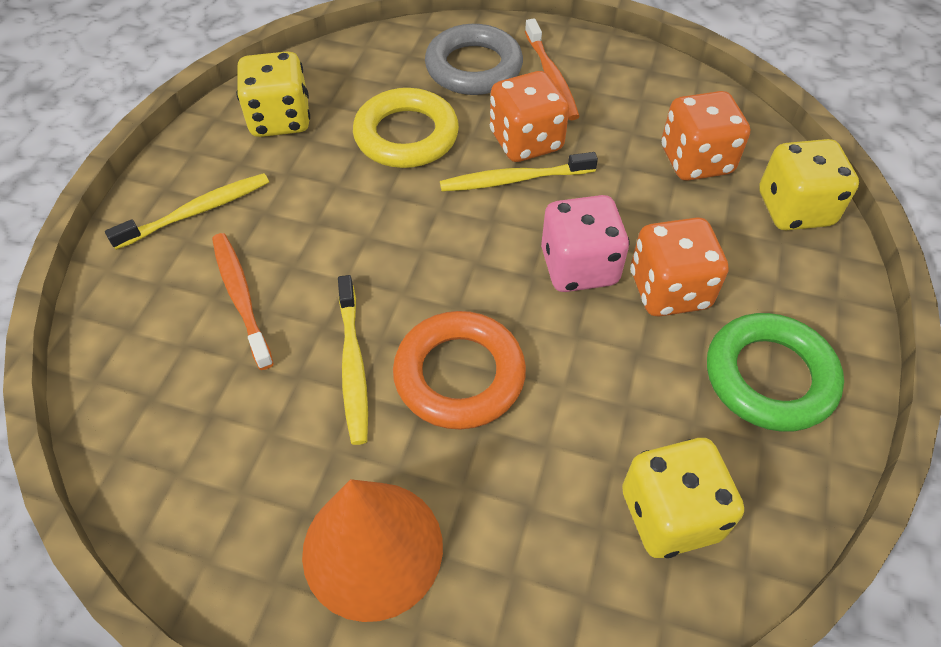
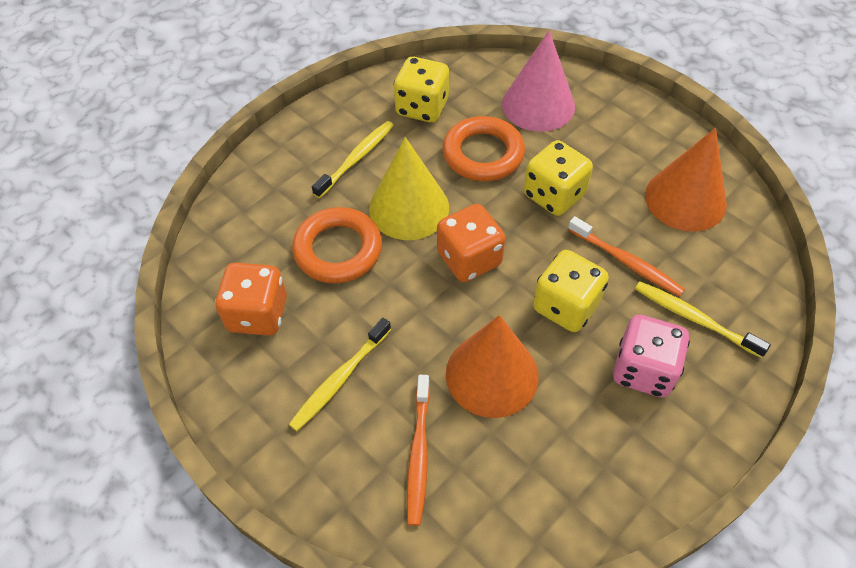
green ring: 1 -> 0
grey ring: 1 -> 0
orange cone: 1 -> 2
orange dice: 3 -> 2
orange ring: 1 -> 2
pink cone: 0 -> 1
yellow cone: 0 -> 1
yellow ring: 1 -> 0

